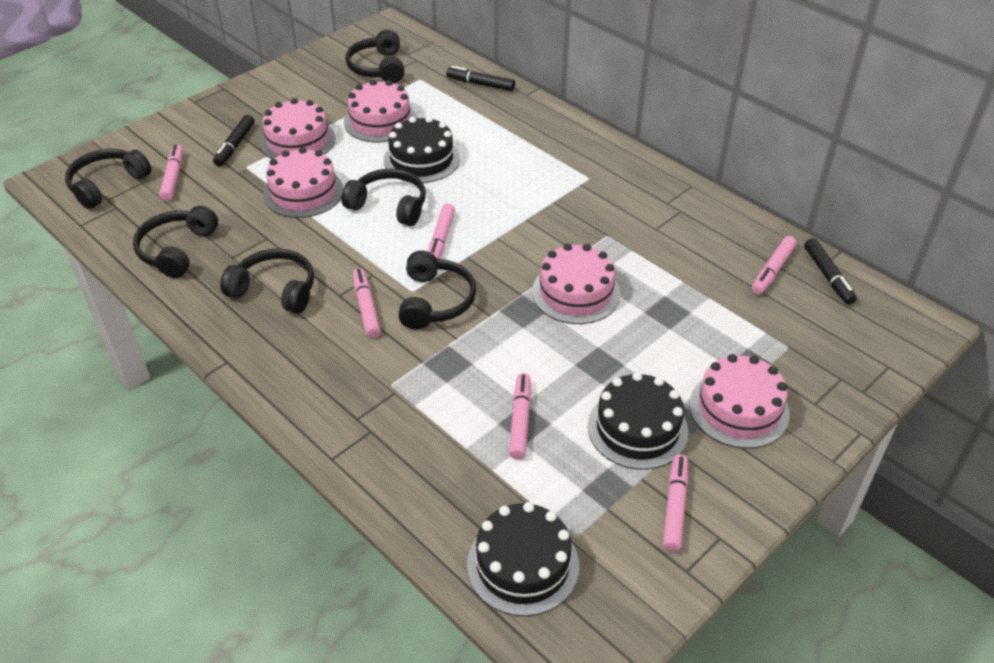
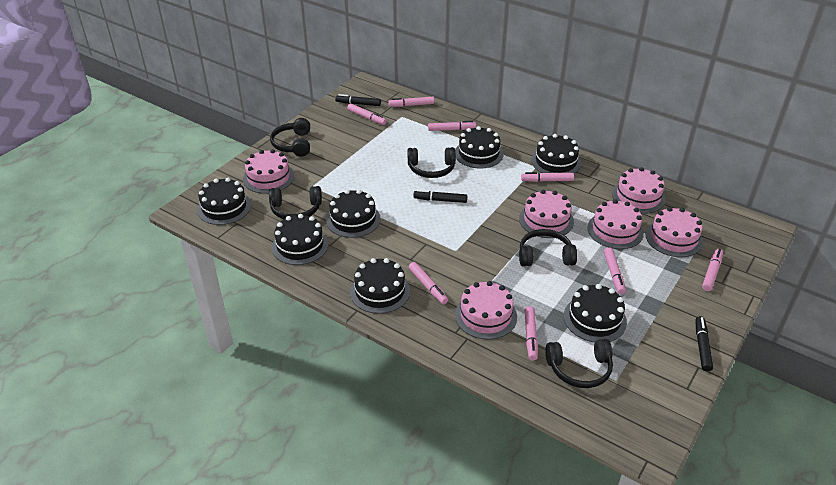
black cake: 3 -> 7
black headphones: 6 -> 5
pink cake: 5 -> 6
pink marker: 6 -> 8

